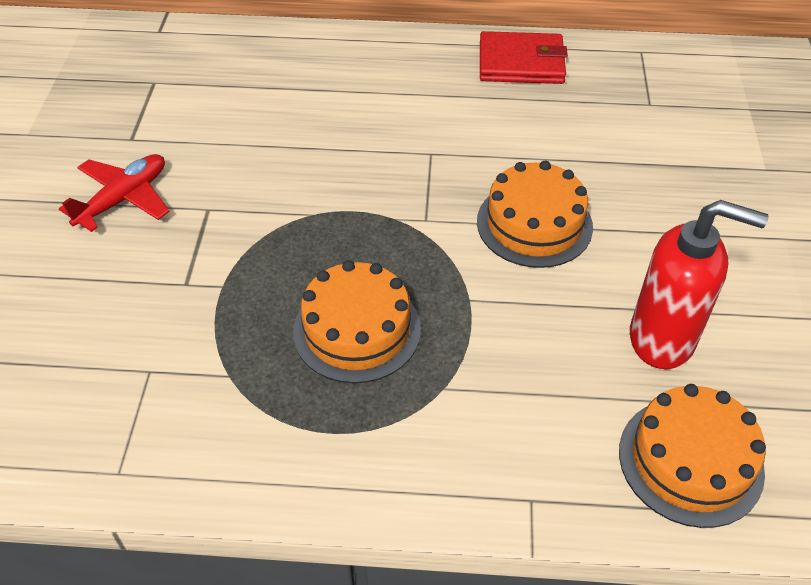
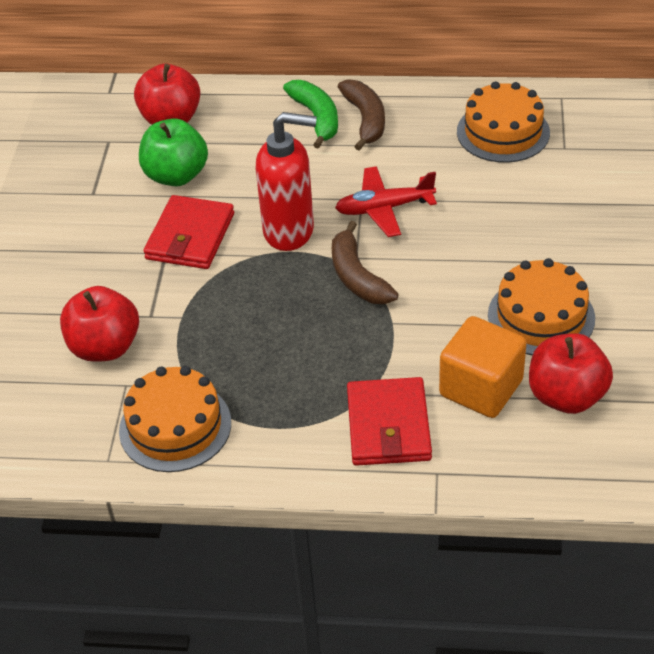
brown banana: 0 -> 2
green apple: 0 -> 1
green banana: 0 -> 1
orange cube: 0 -> 1
red apple: 0 -> 3
red wallet: 1 -> 2

